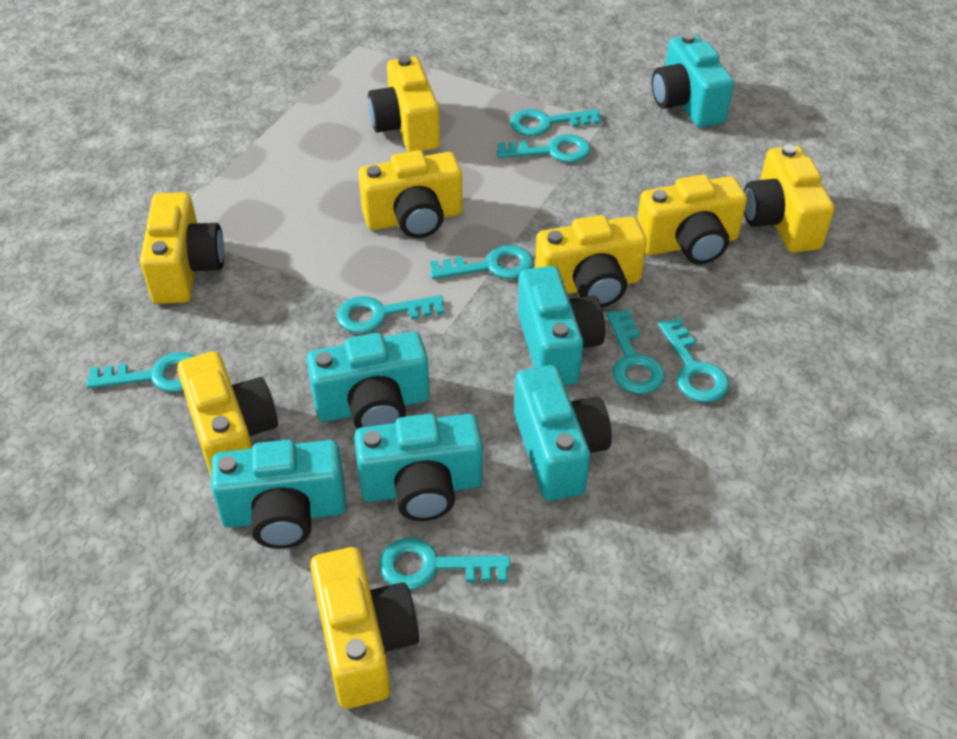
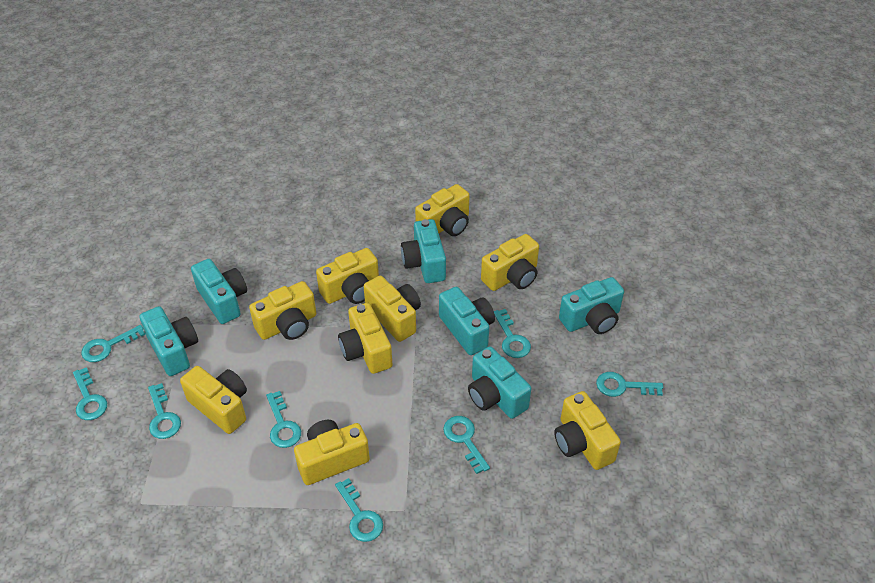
yellow camera: 8 -> 9

